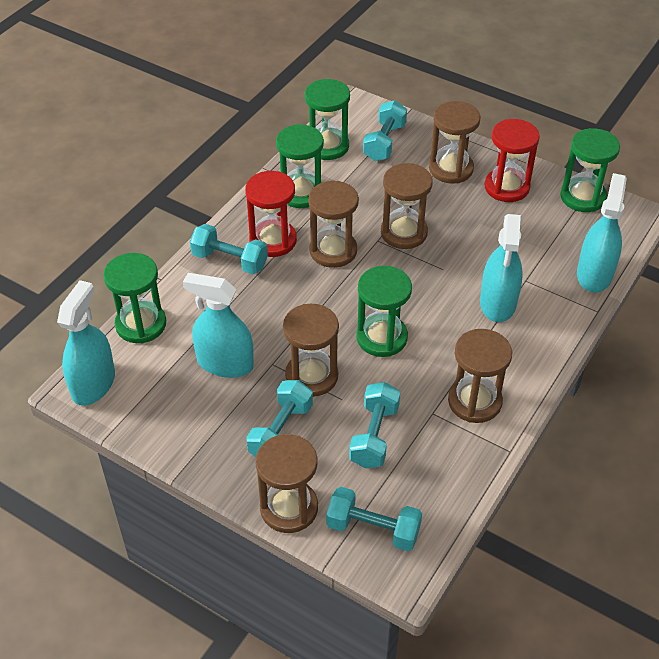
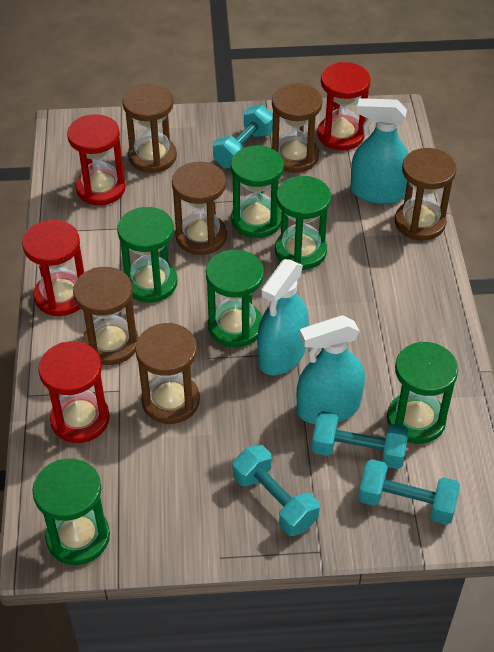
green hourglass: 5 -> 6
red hourglass: 2 -> 4
turquoise dumbbell: 5 -> 4
turquoise spray bottle: 4 -> 3

